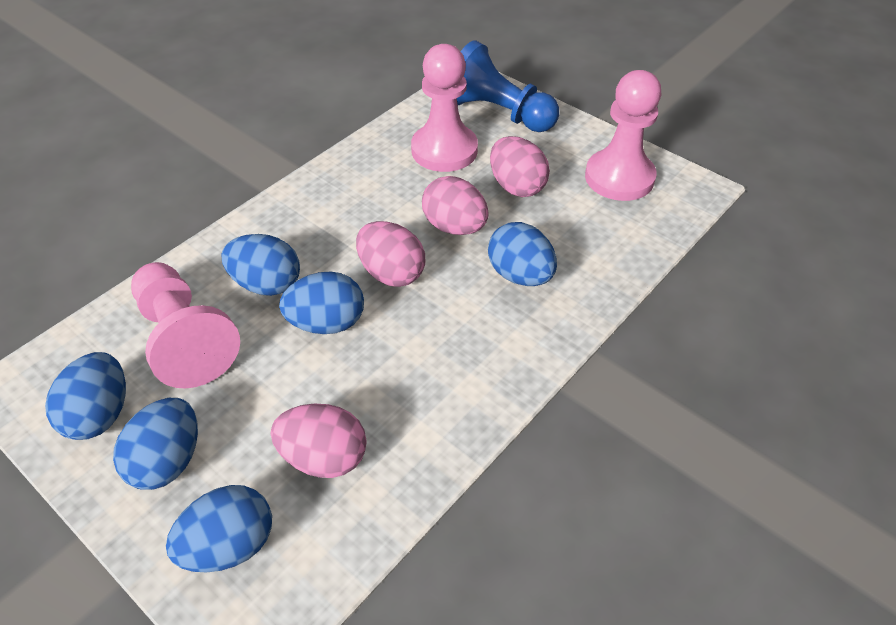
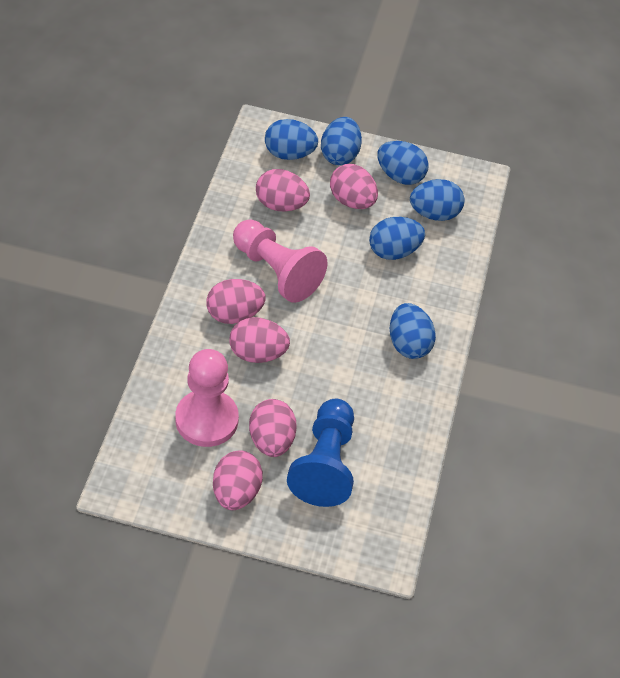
pink egg: 4 -> 6
pink pawn: 3 -> 2

